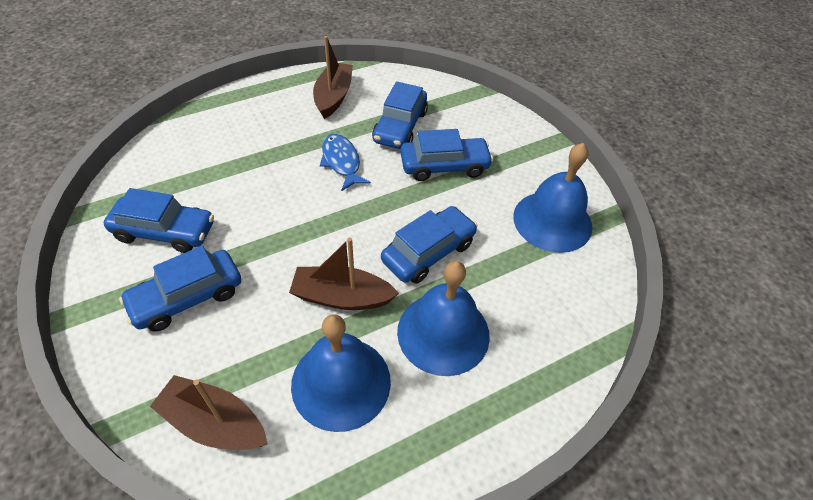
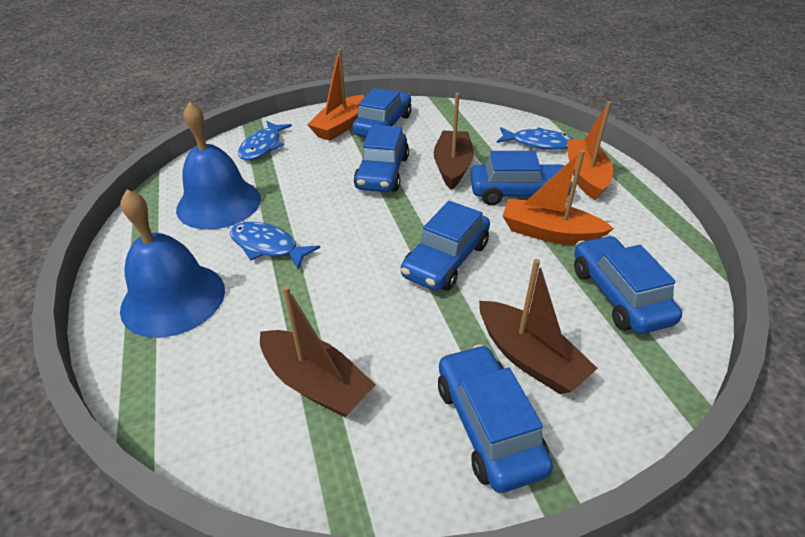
blue bell: 3 -> 2
blue car: 5 -> 6
blue fish: 1 -> 3
orange boat: 0 -> 3

